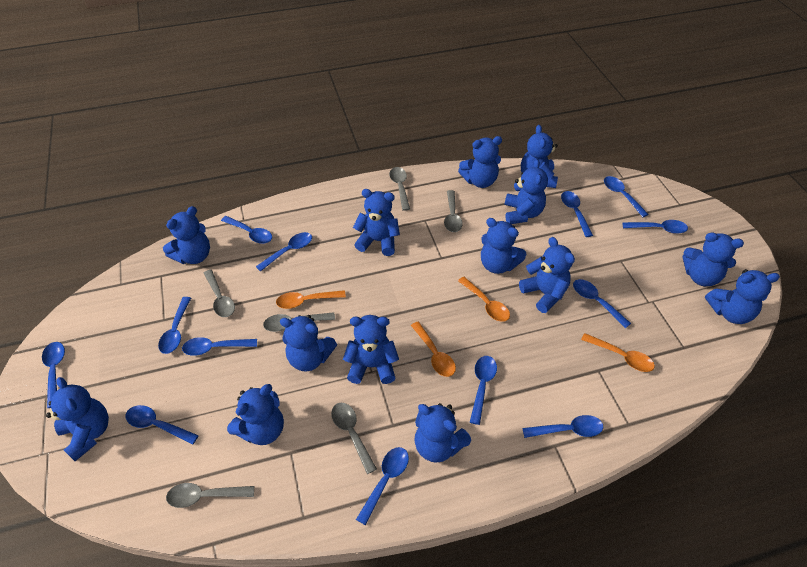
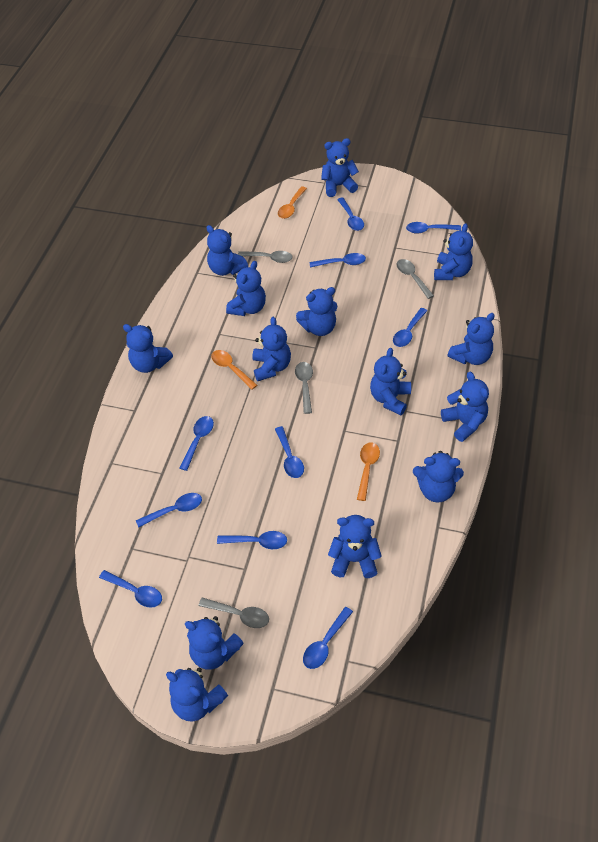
blue spoon: 13 -> 10
grey spoon: 6 -> 4
orange spoon: 4 -> 3

